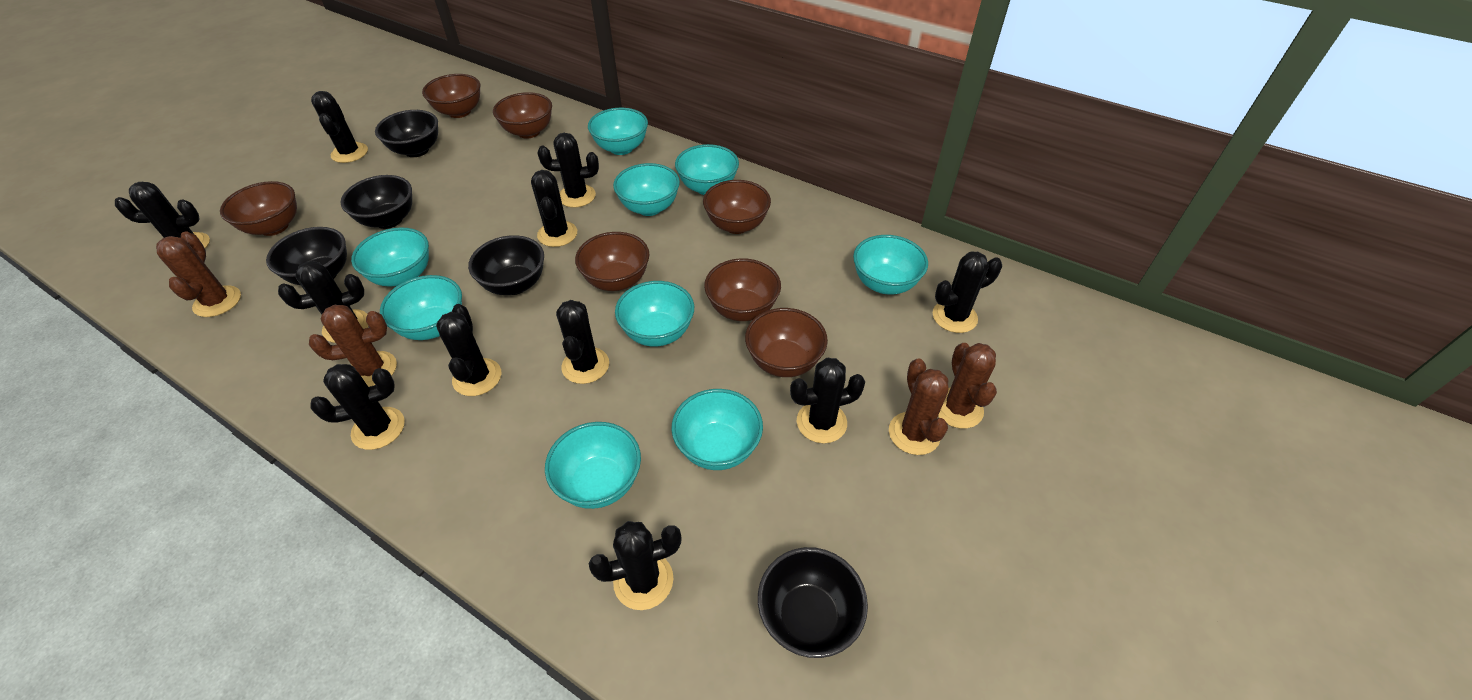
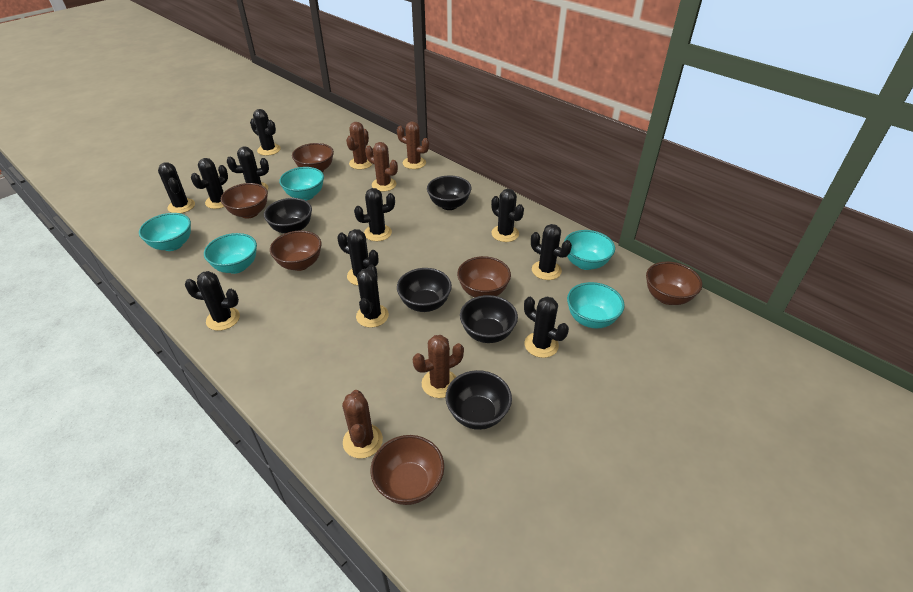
brown bowl: 7 -> 6
brown cactus: 4 -> 5
turquoise bowl: 9 -> 5

